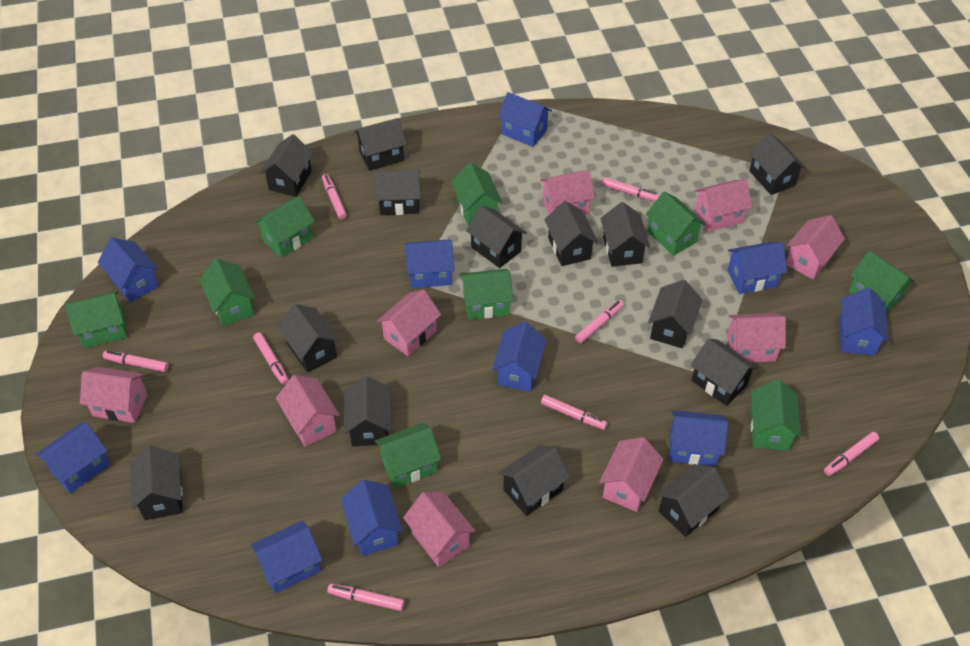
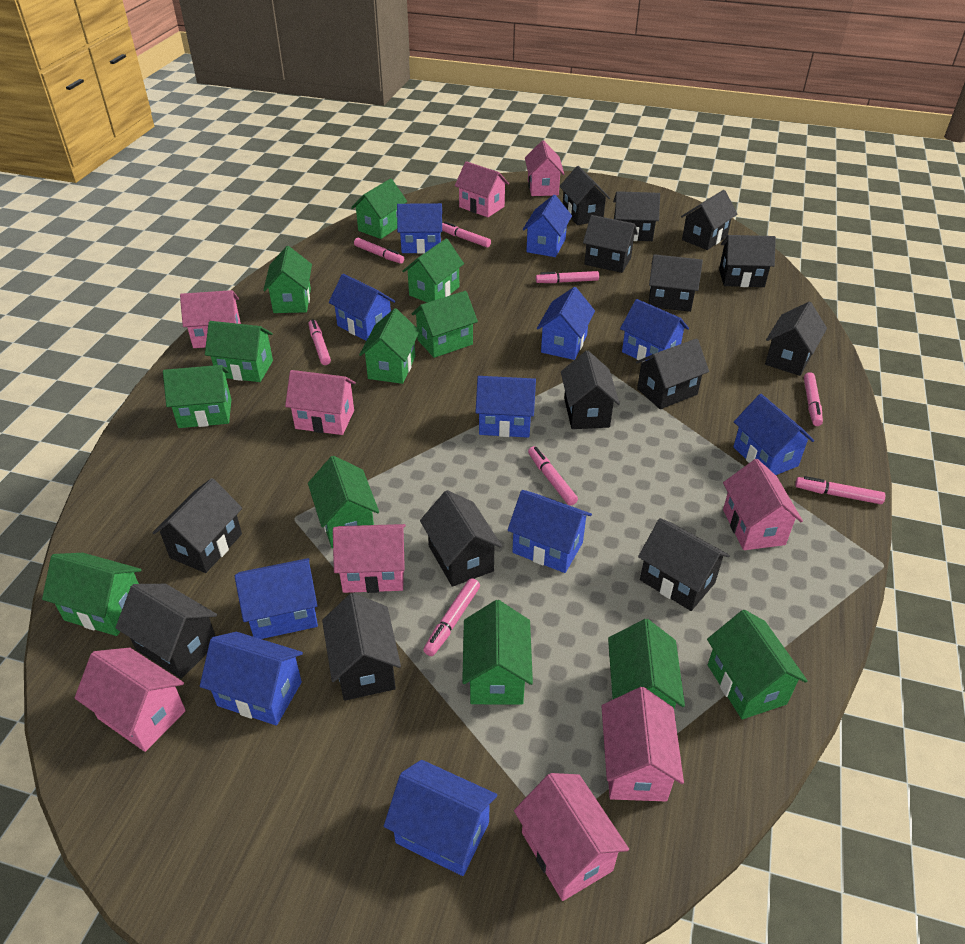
blue house: 10 -> 11
green house: 9 -> 12

